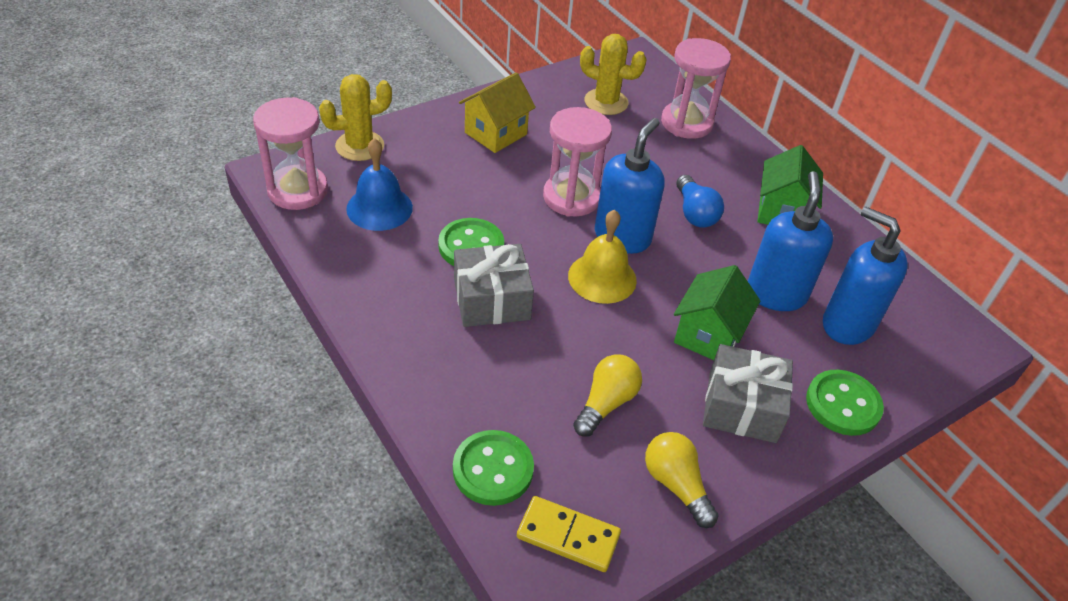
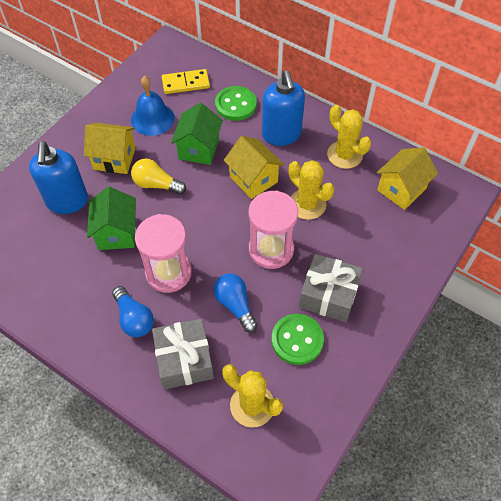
blue light bulb: 1 -> 2
blue soap dispenser: 3 -> 2
green button: 3 -> 2
pink hourglass: 3 -> 2
yellow bell: 1 -> 0
yellow cactus: 2 -> 3
yellow house: 1 -> 3
yellow light bulb: 2 -> 1

